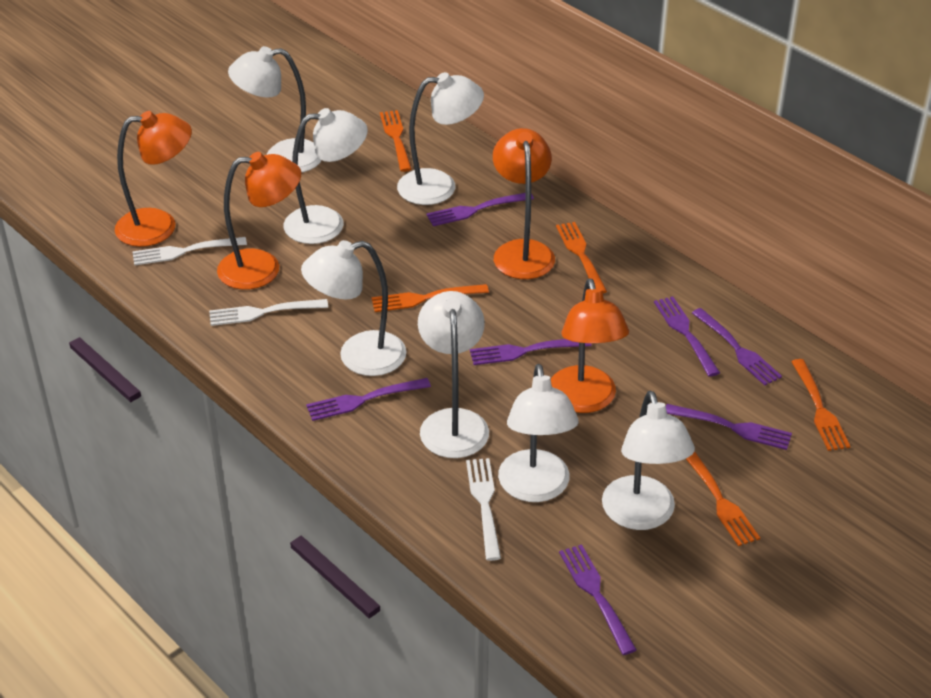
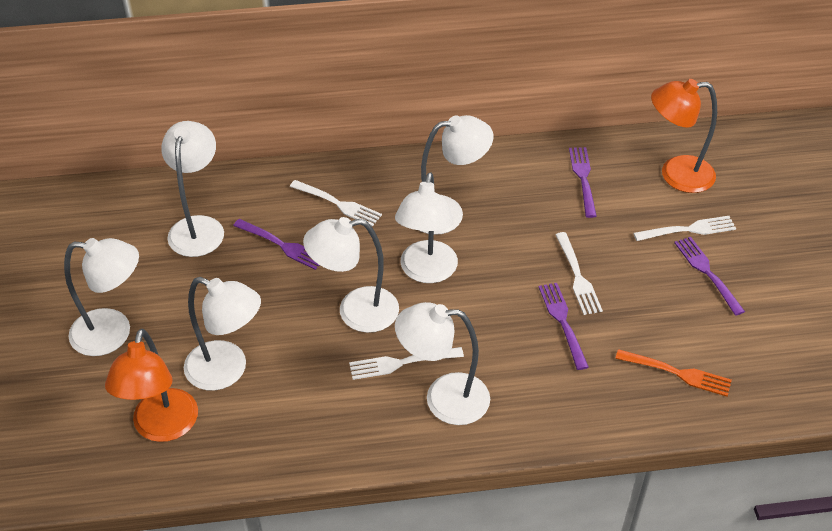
orange fork: 5 -> 1
orange lamp: 4 -> 2
purple fork: 7 -> 4
white fork: 3 -> 4

